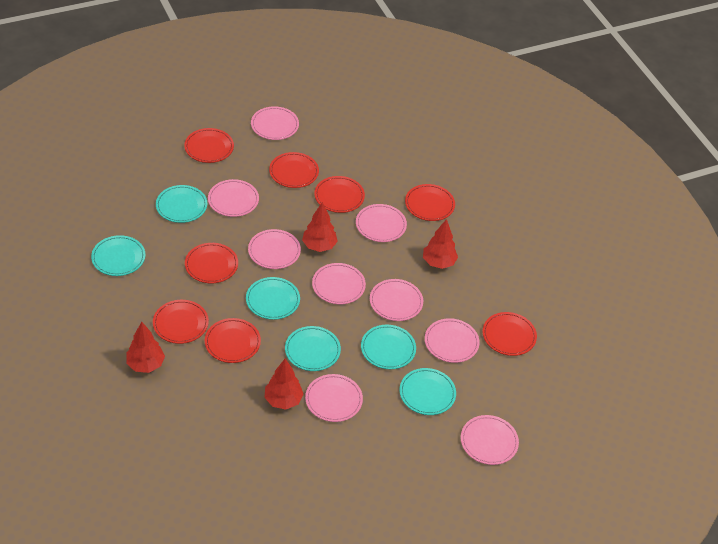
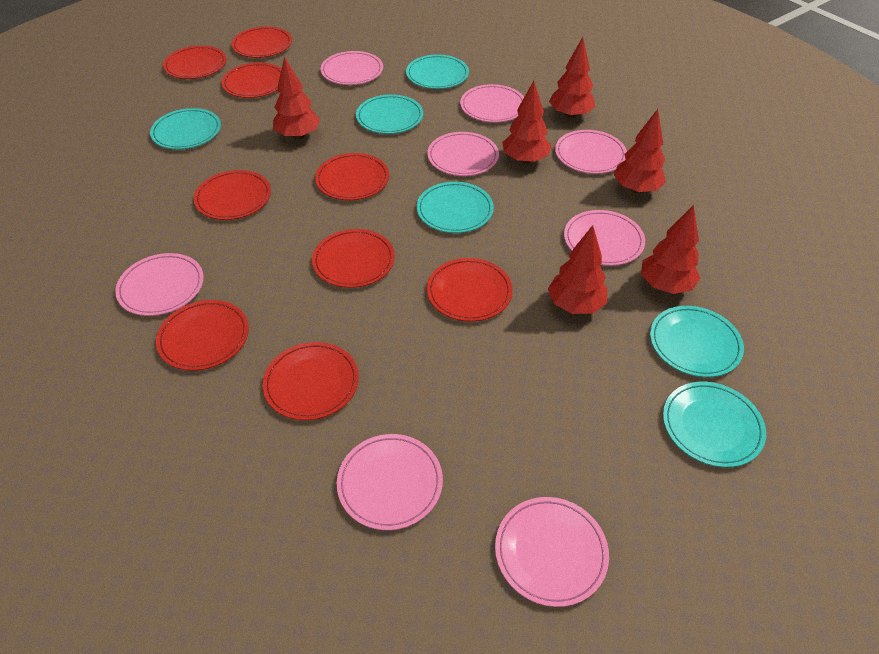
pink plate: 9 -> 8
red plate: 8 -> 9
red tree: 4 -> 6

